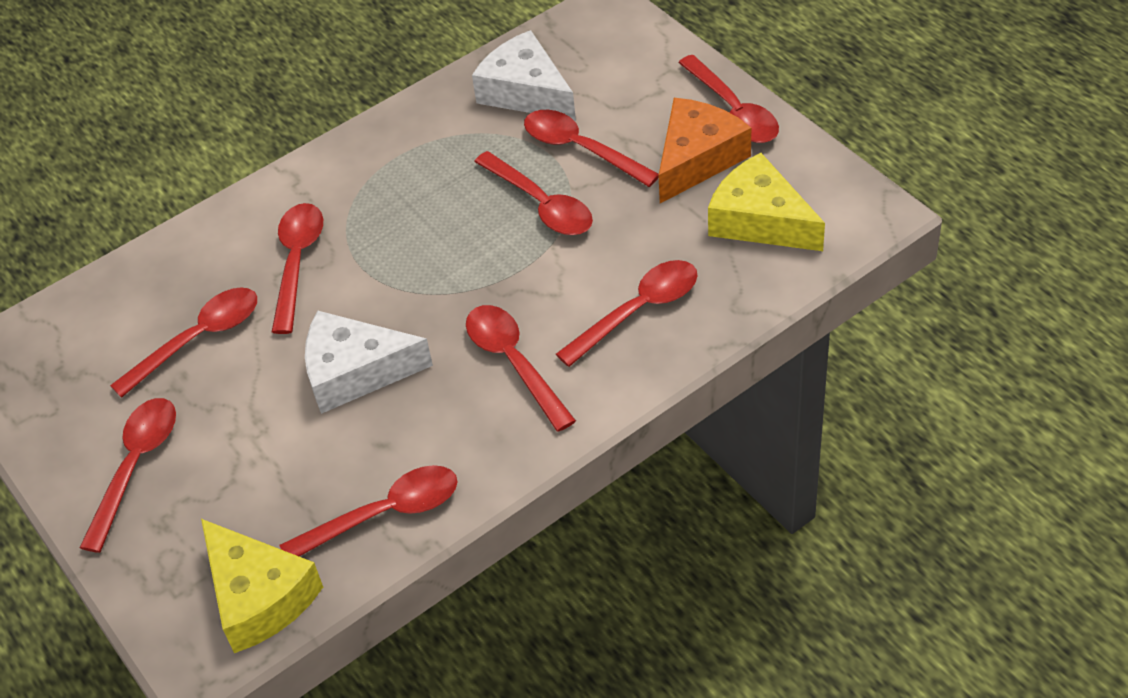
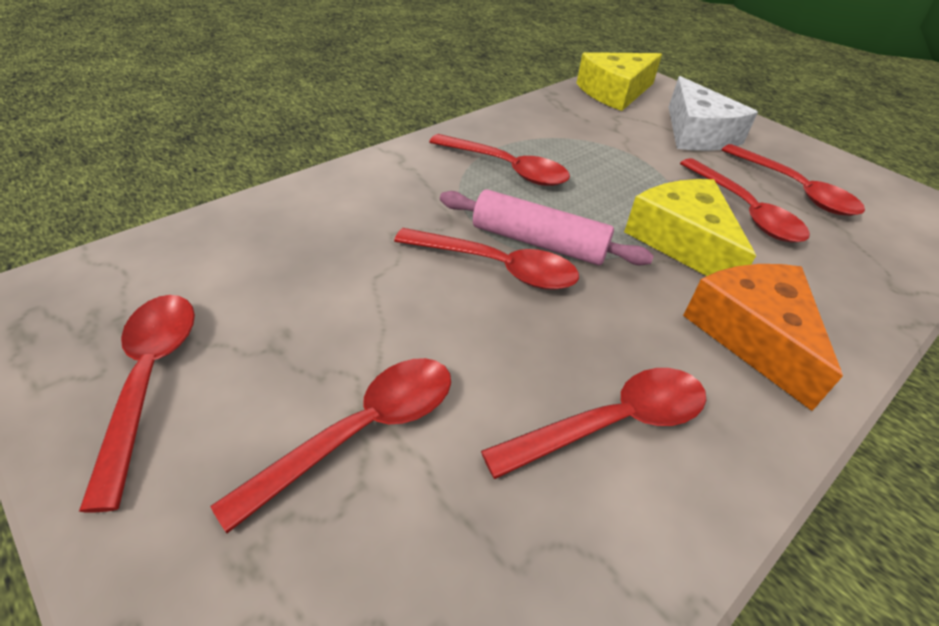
pink rolling pin: 0 -> 1
red spoon: 9 -> 7
white cheese: 2 -> 1

